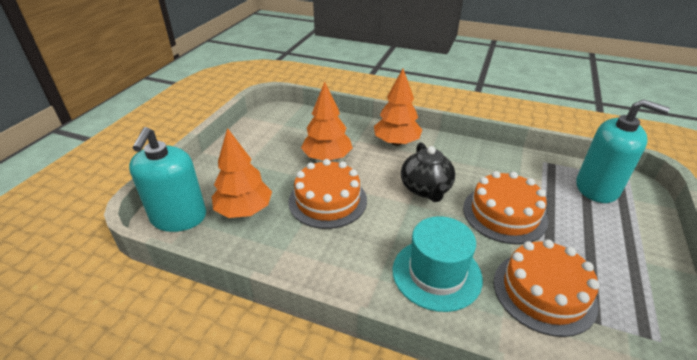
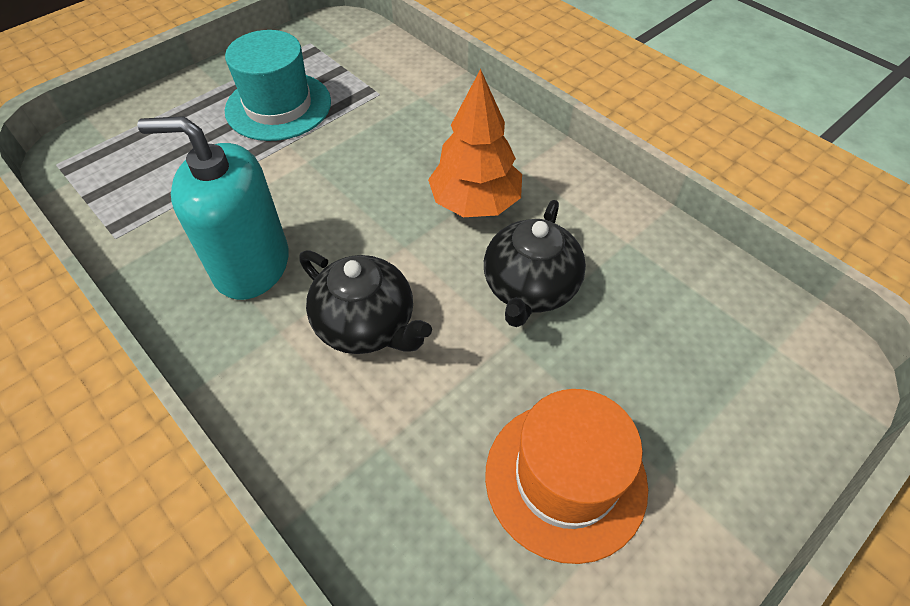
black teapot: 1 -> 2
orange cake: 3 -> 0
orange hat: 0 -> 1
orange tree: 3 -> 1
turquoise soap dispenser: 2 -> 1

